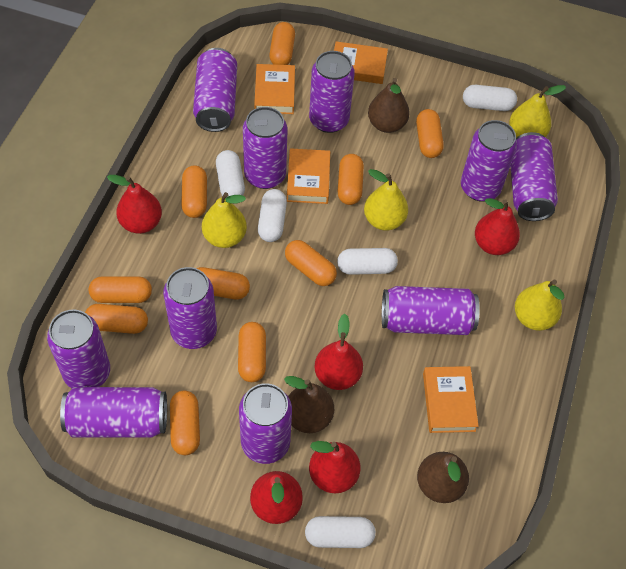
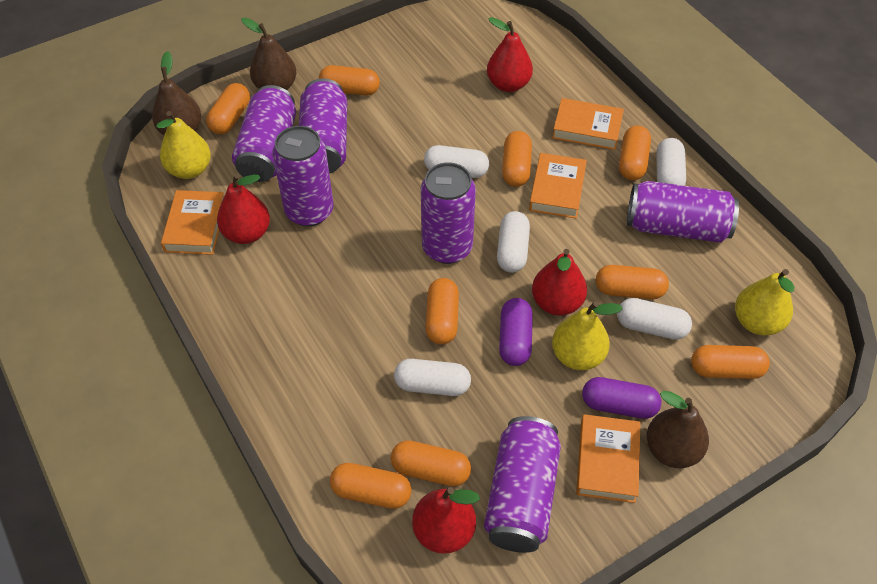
orange capsule: 10 -> 9
purple can: 10 -> 6
purple capsule: 0 -> 2
red pear: 5 -> 4
yellow pear: 4 -> 3

